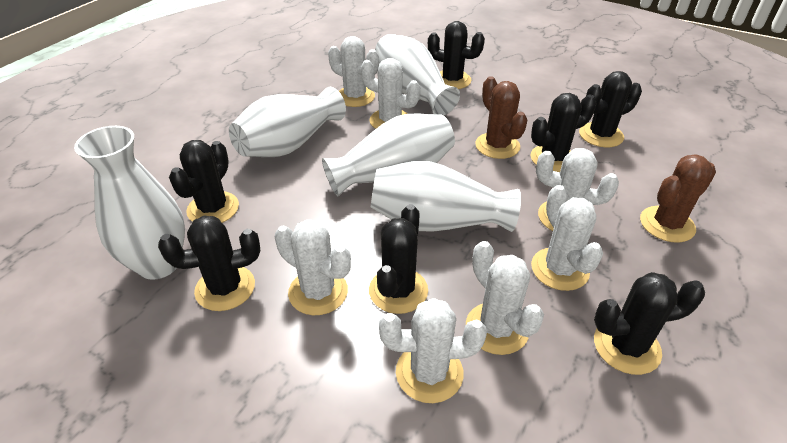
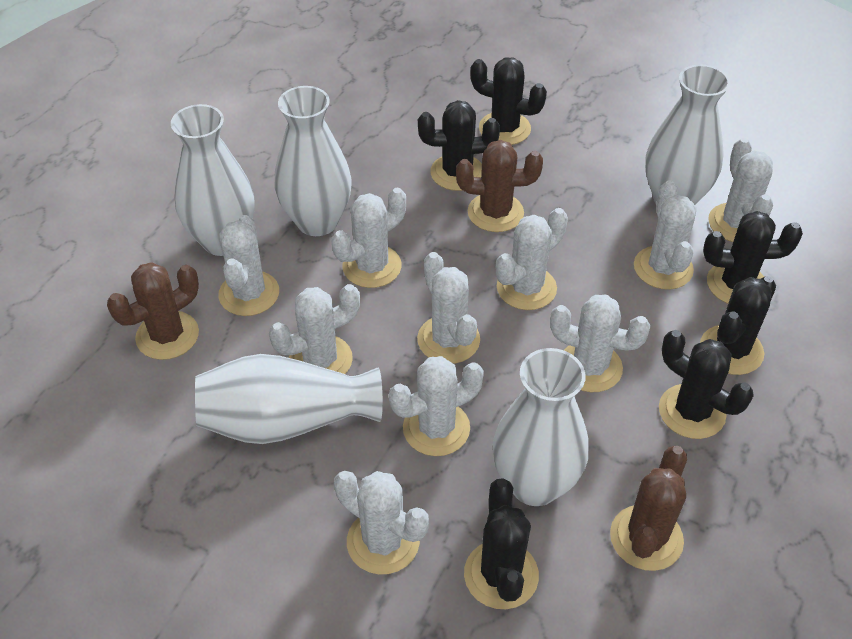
black cactus: 7 -> 6
brown cactus: 2 -> 3
white cactus: 7 -> 10

